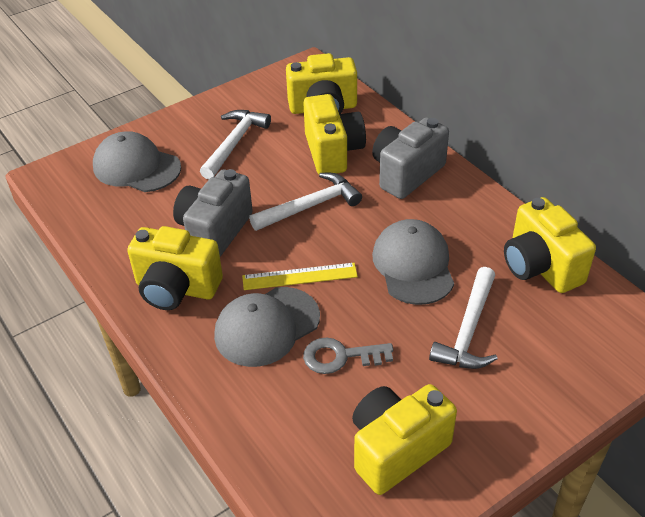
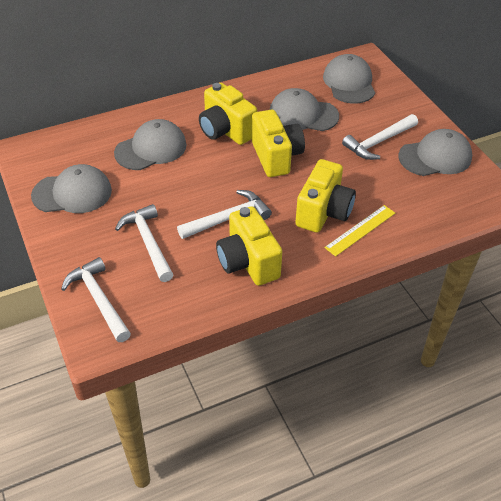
grey camera: 2 -> 0
grey cap: 3 -> 5
grey key: 1 -> 0
white hammer: 3 -> 4
yellow camera: 5 -> 4

